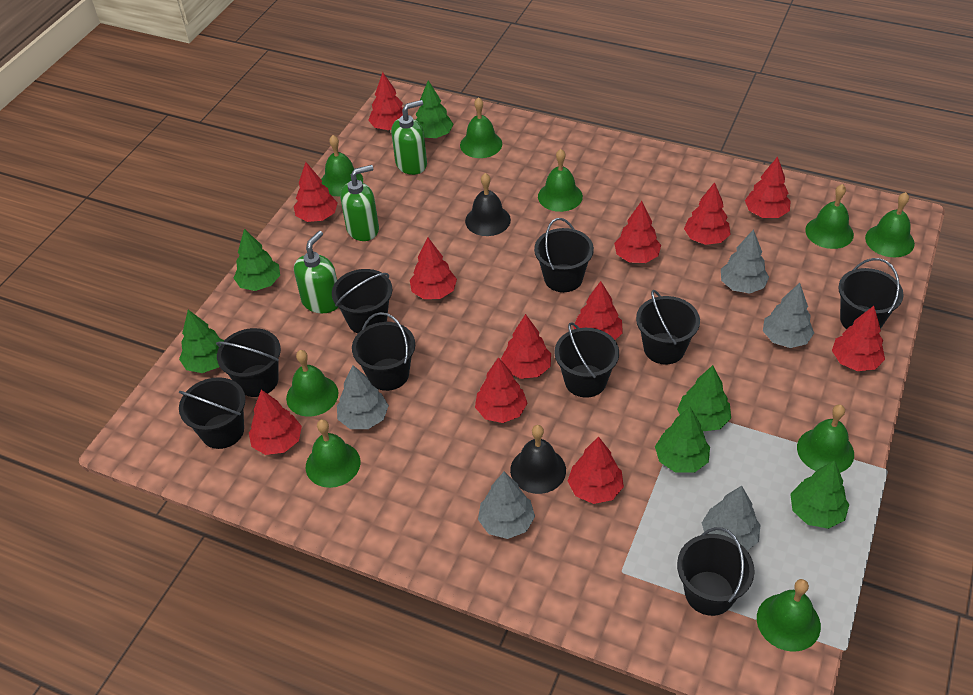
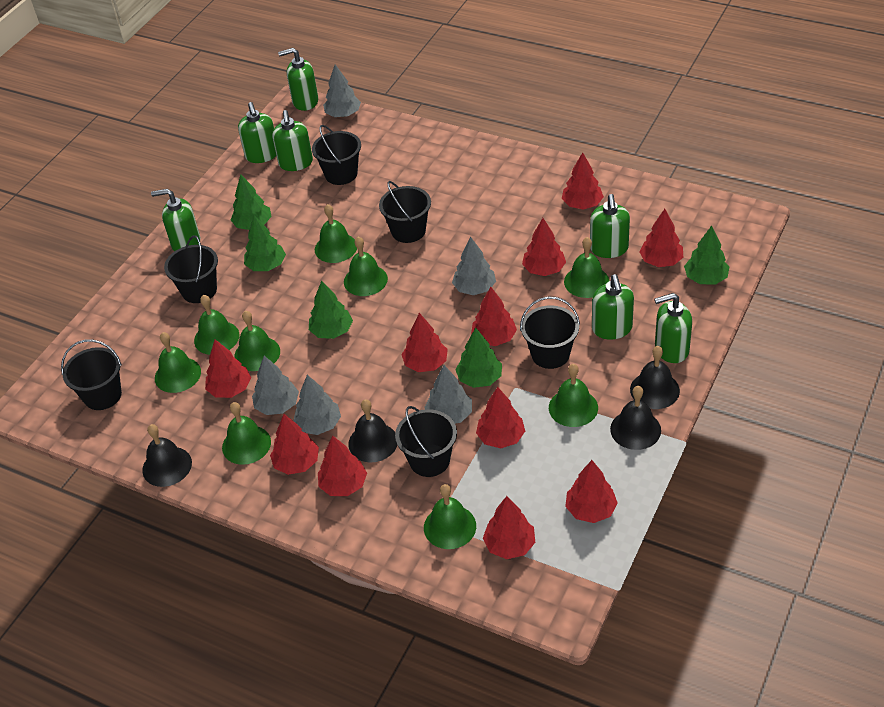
black bell: 2 -> 4
black bucket: 9 -> 6
green soap dispenser: 3 -> 7
green tree: 6 -> 5
red tree: 12 -> 11

